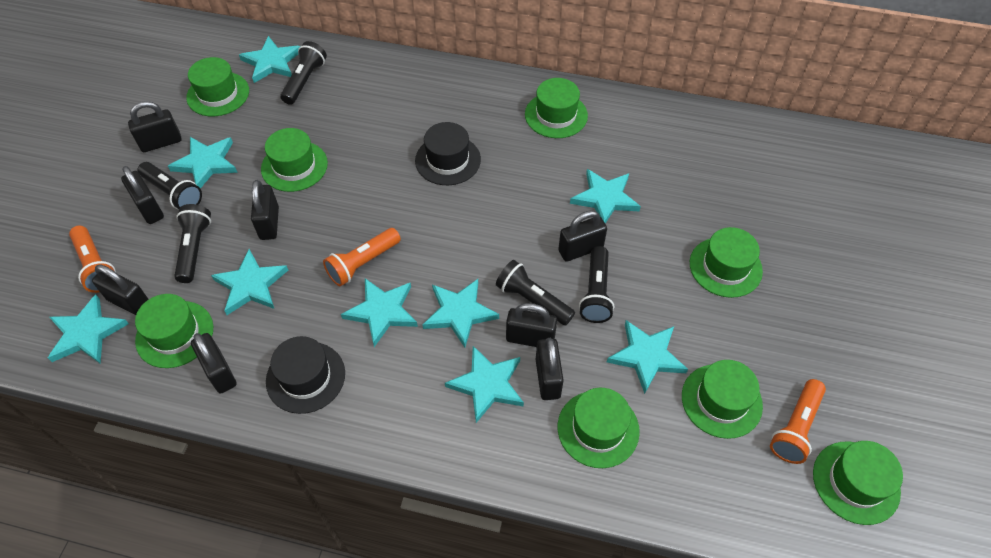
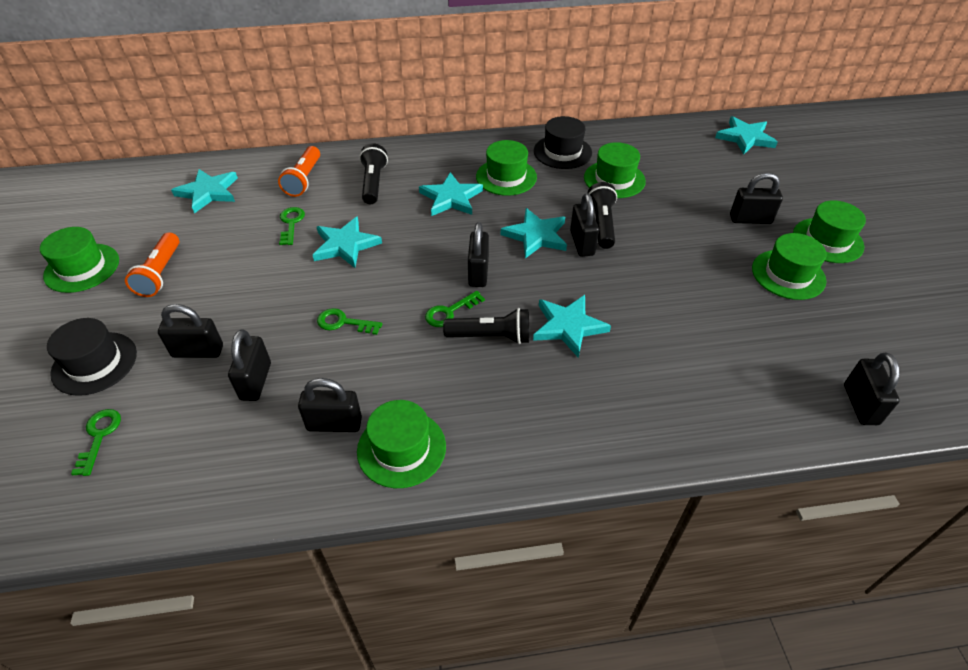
black flashlight: 5 -> 3
black padlock: 8 -> 7
green hat: 8 -> 6
green key: 0 -> 4
orange flashlight: 3 -> 2
turquoise star: 9 -> 6

